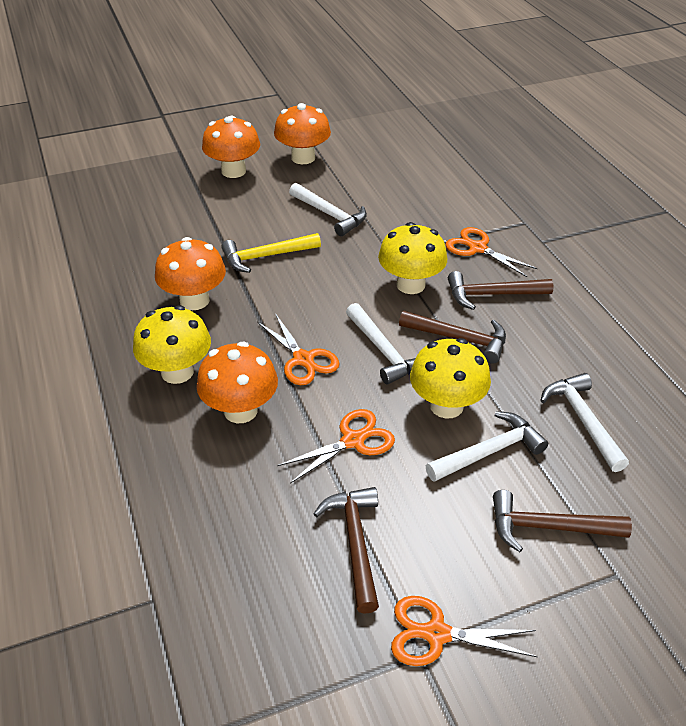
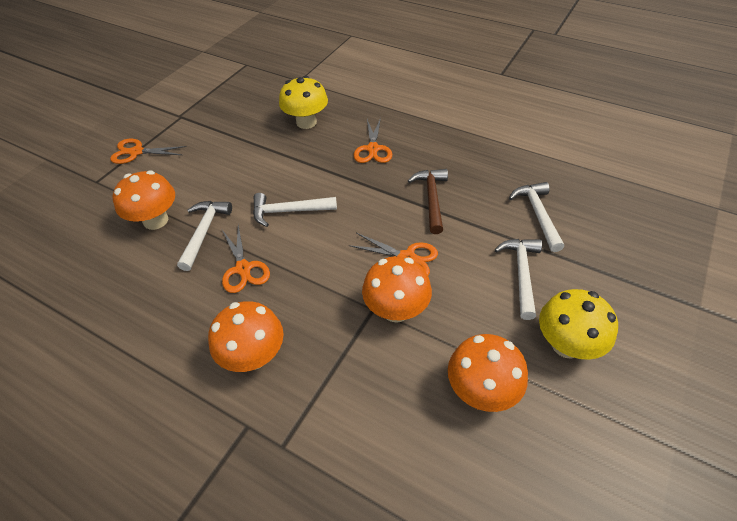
brown hammer: 4 -> 1
yellow hammer: 1 -> 0
yellow mushroom: 3 -> 2

